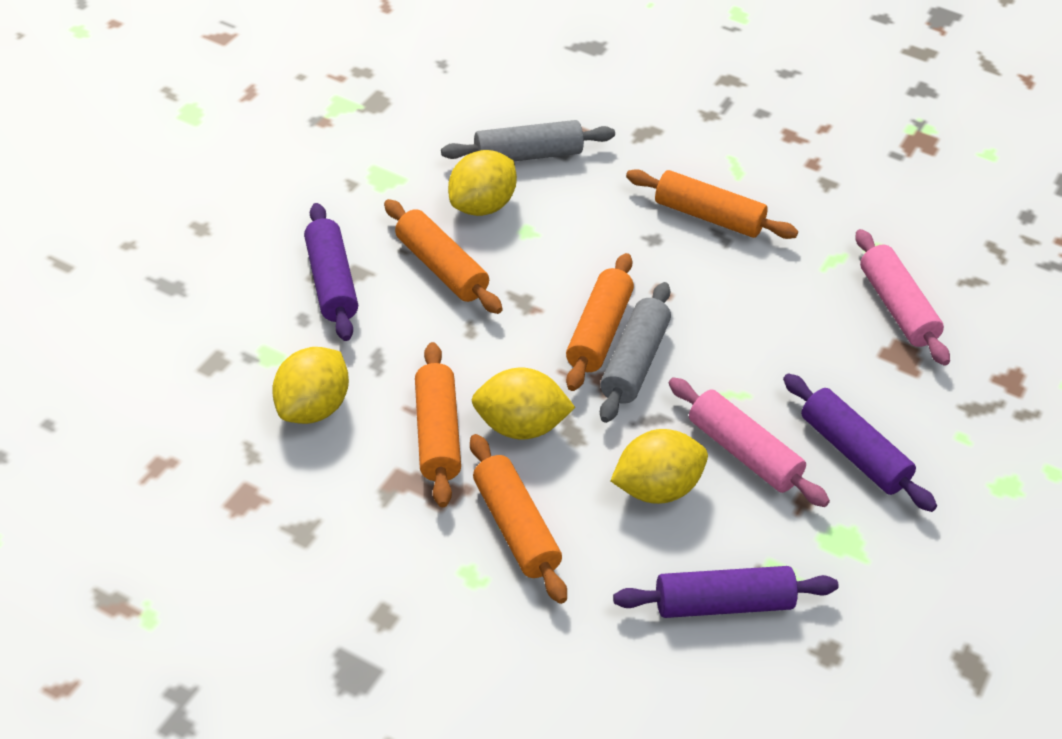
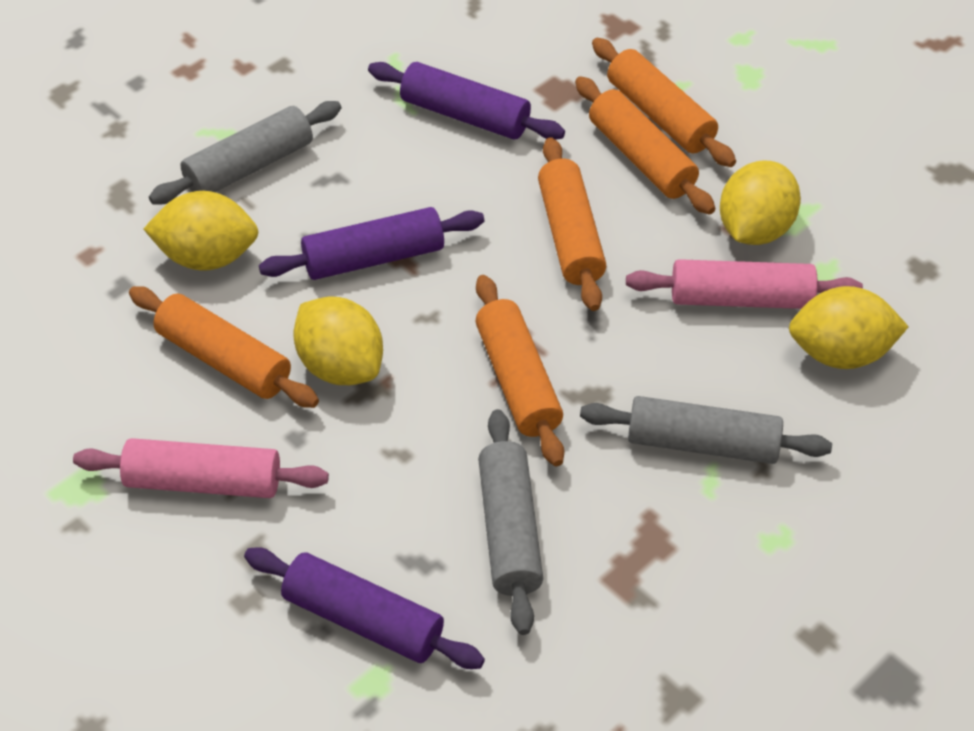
grey rolling pin: 2 -> 3

